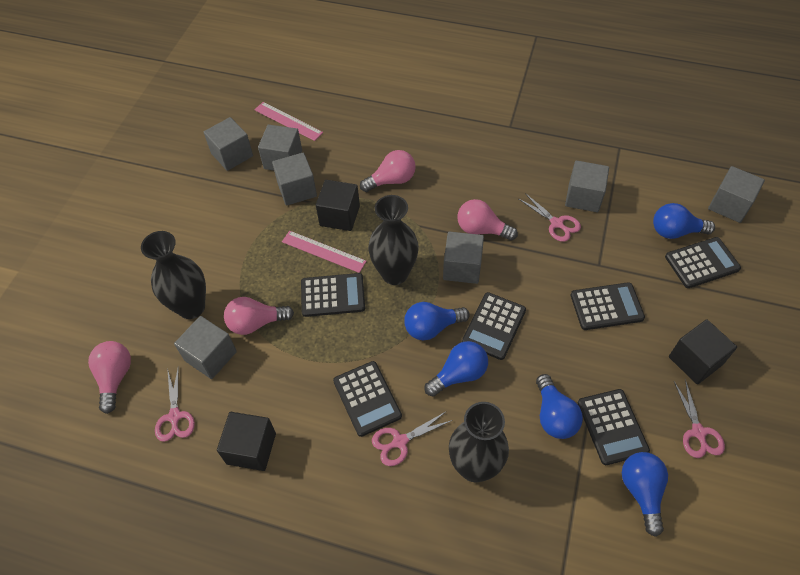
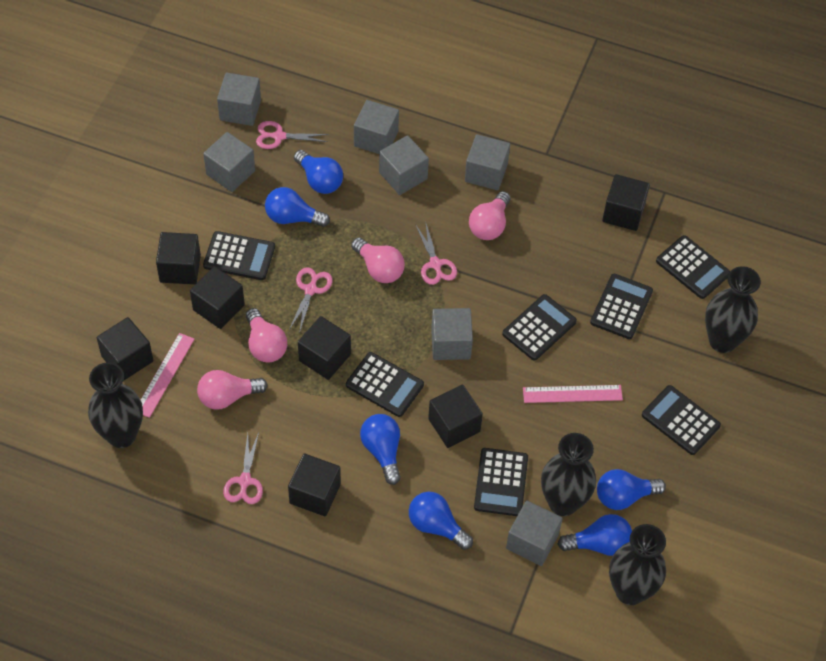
black calculator: 6 -> 7
black cube: 3 -> 7
black vase: 3 -> 4
blue light bulb: 5 -> 6

